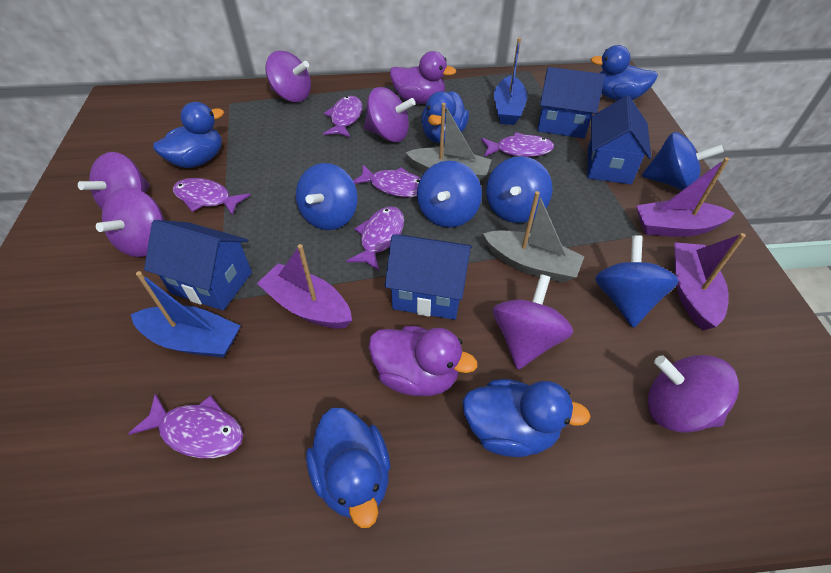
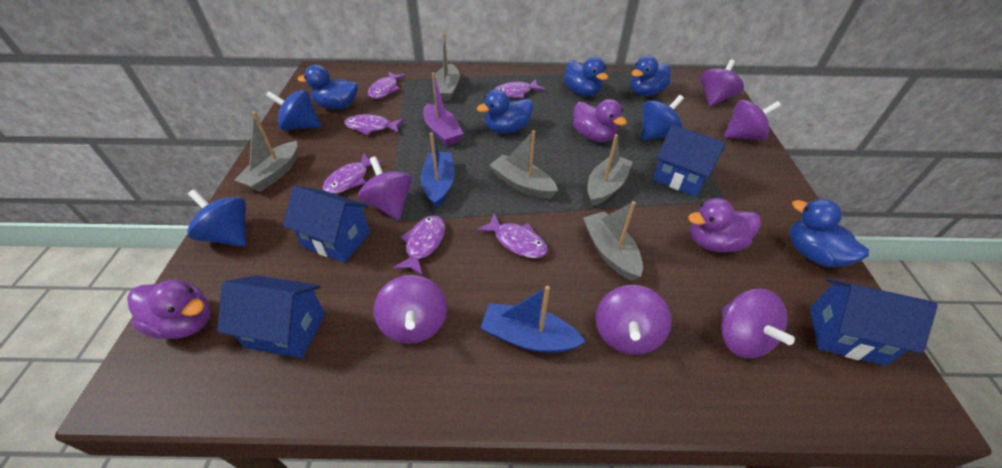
blue spinning top: 5 -> 3
grey boat: 2 -> 5
purple boat: 3 -> 1
purple duck: 2 -> 3

